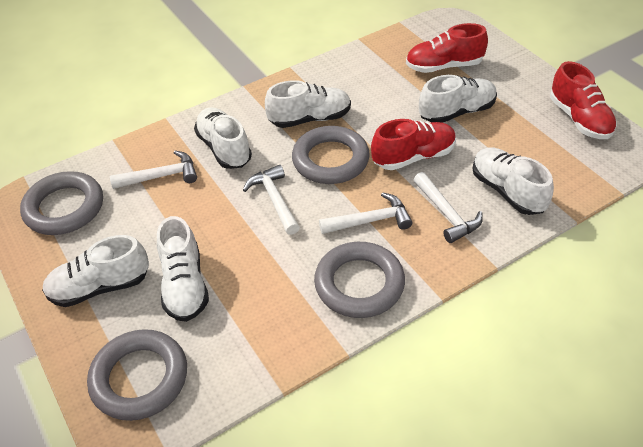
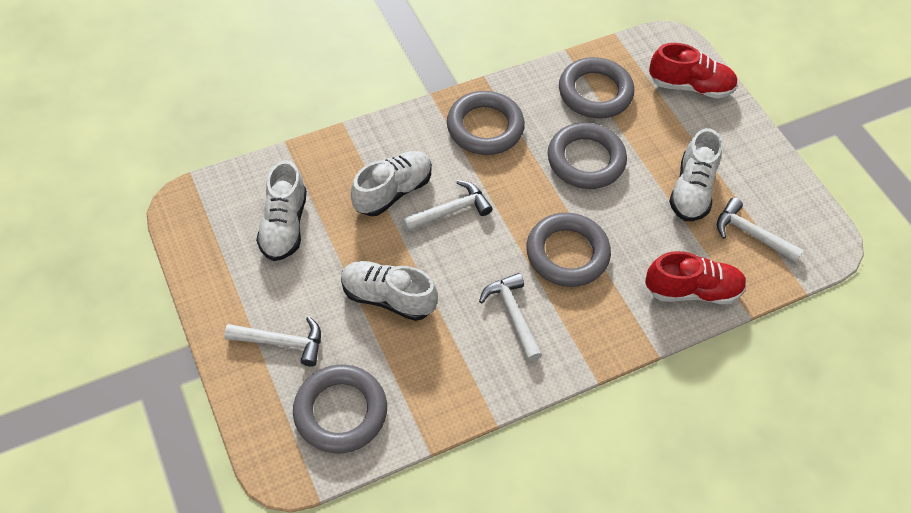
grey ring: 4 -> 5
red shoe: 3 -> 2
white shoe: 6 -> 4

